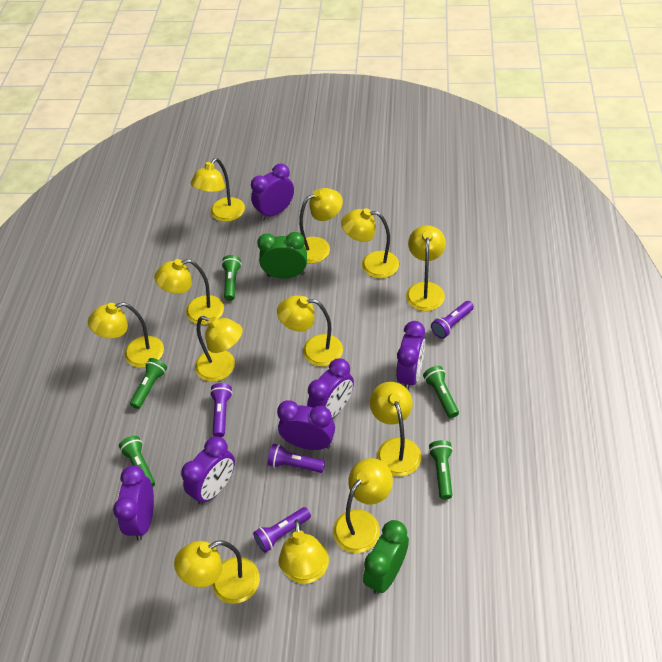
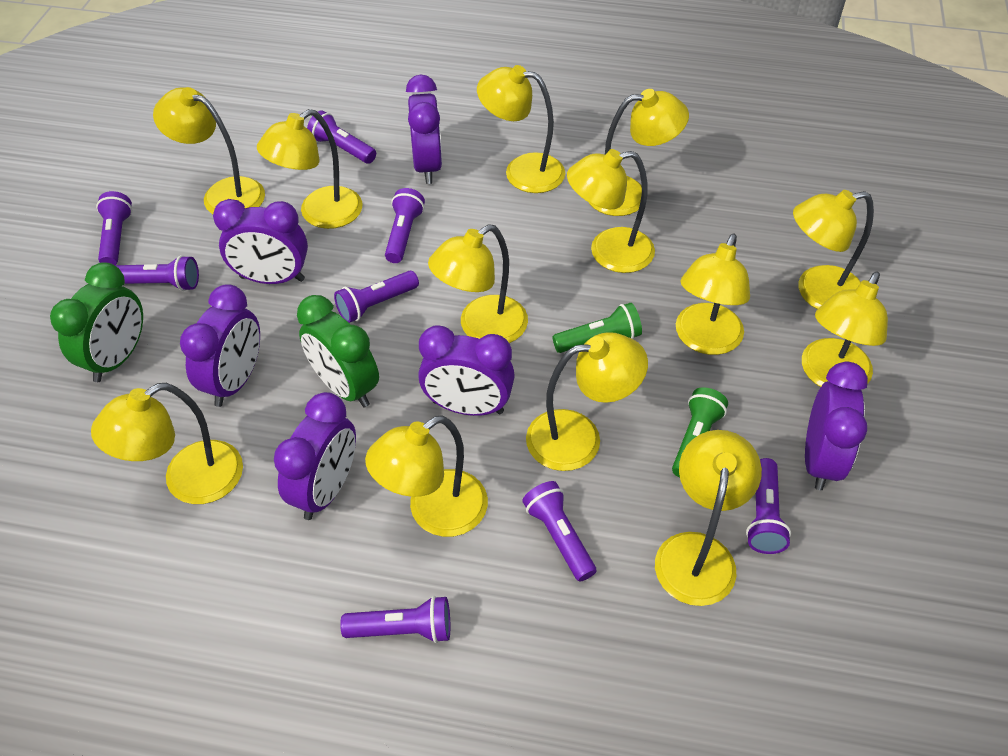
green flashlight: 5 -> 2
purple flashlight: 4 -> 8
yellow lamp: 12 -> 13

